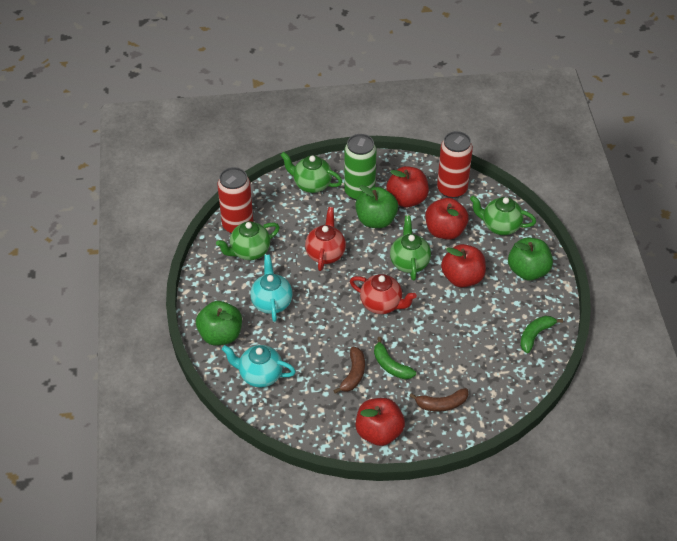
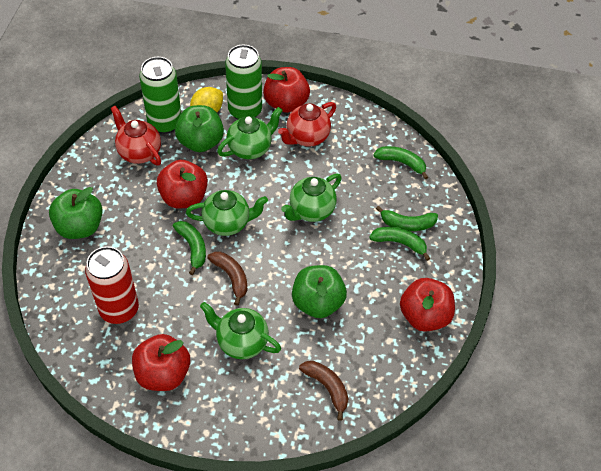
green banana: 2 -> 4
green can: 1 -> 2
red can: 2 -> 1
turquoise teapot: 2 -> 0
yellow lemon: 0 -> 1

